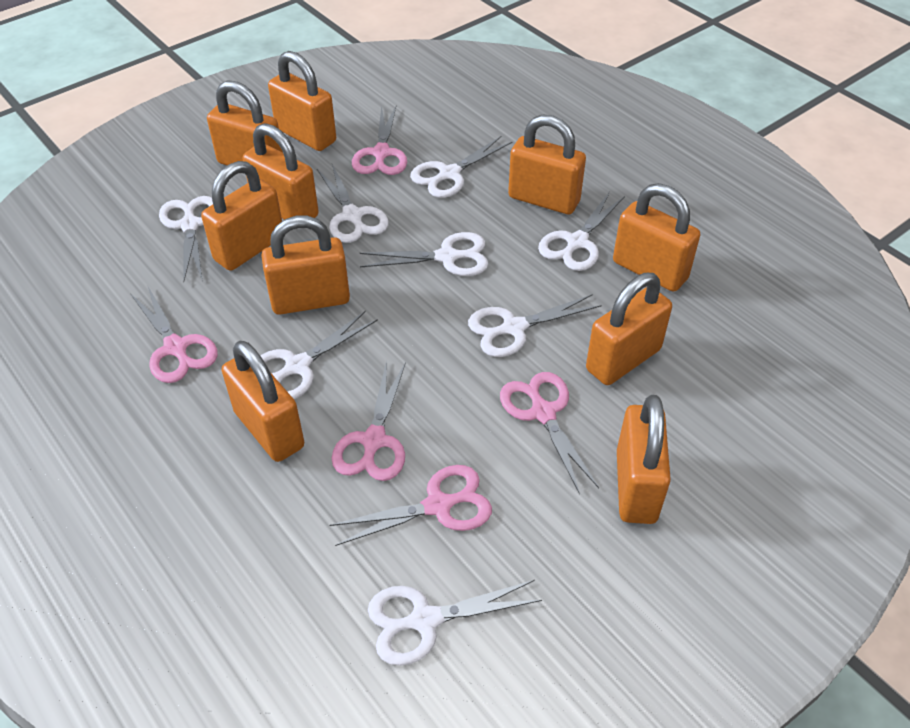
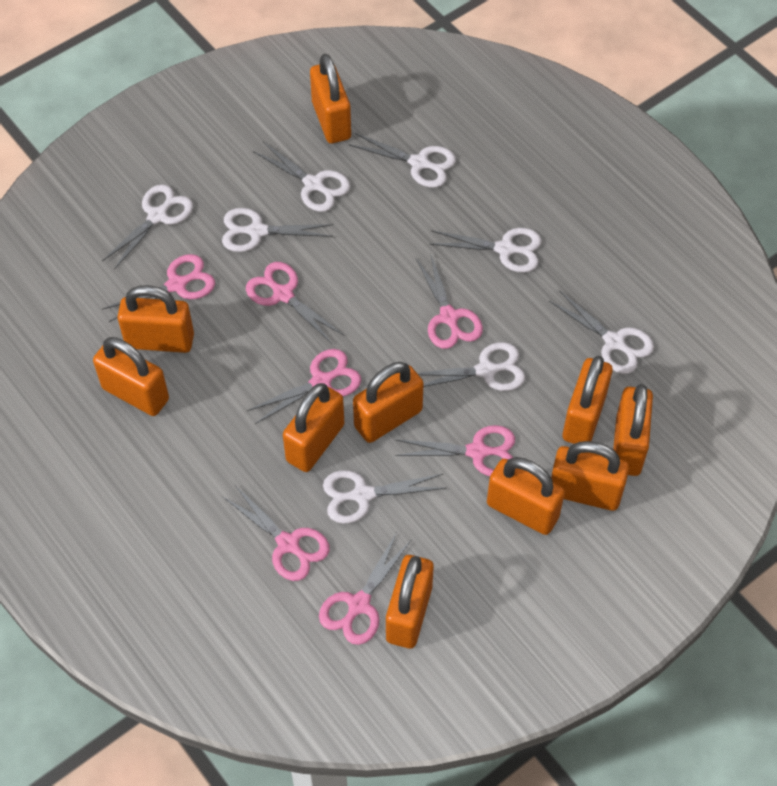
pink scissors: 5 -> 7

